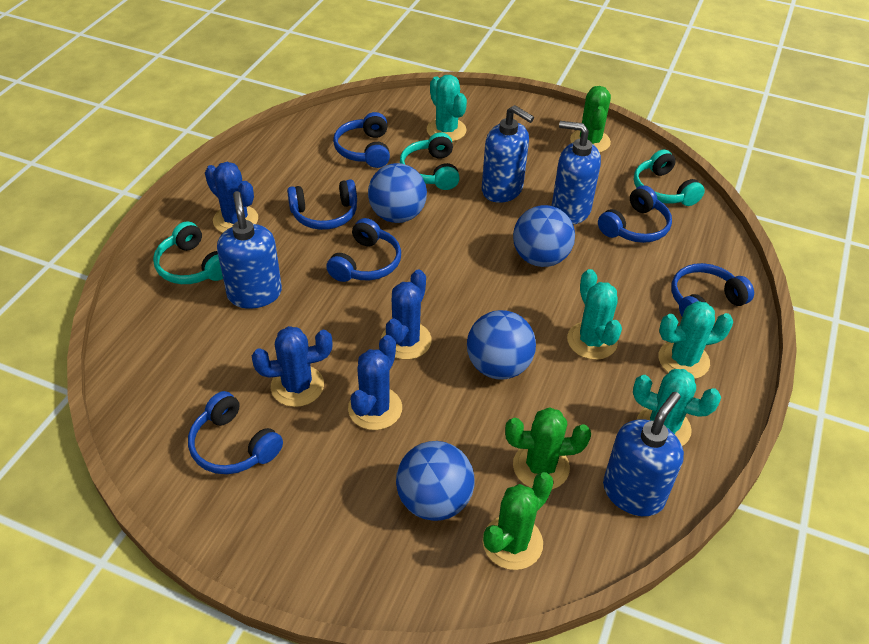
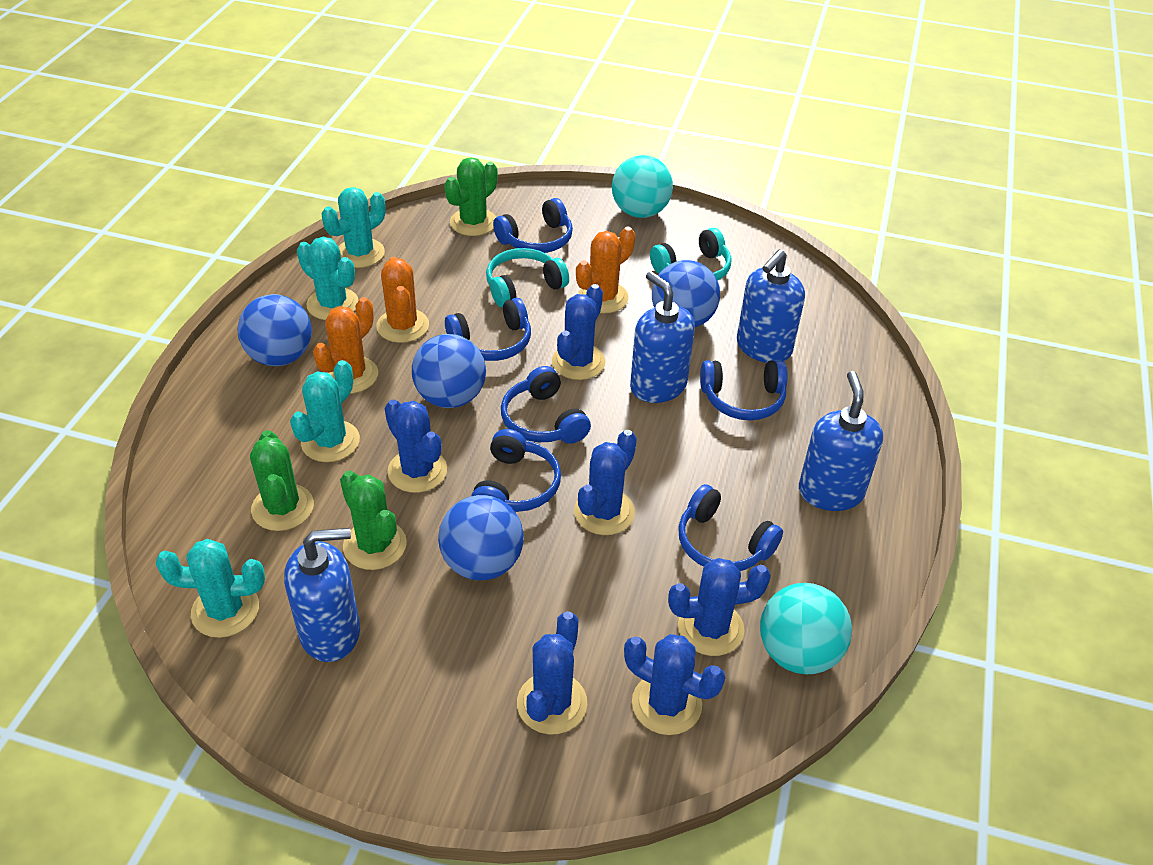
blue cactus: 4 -> 6
orange cactus: 0 -> 3
turquoise ball: 0 -> 2
turquoise headphones: 3 -> 2

